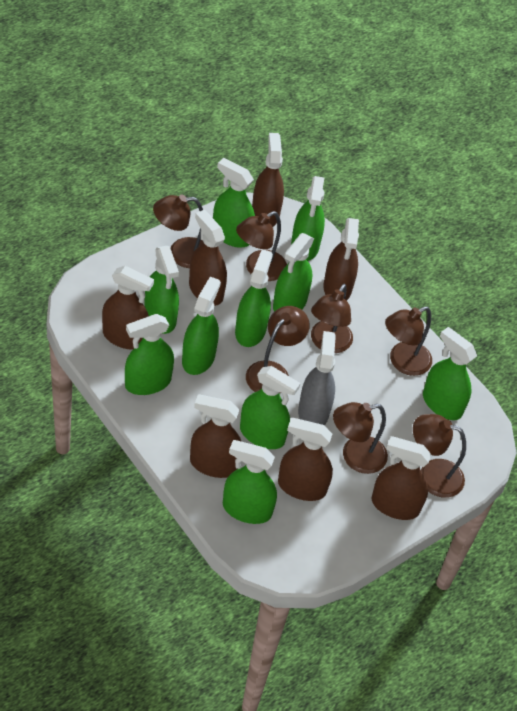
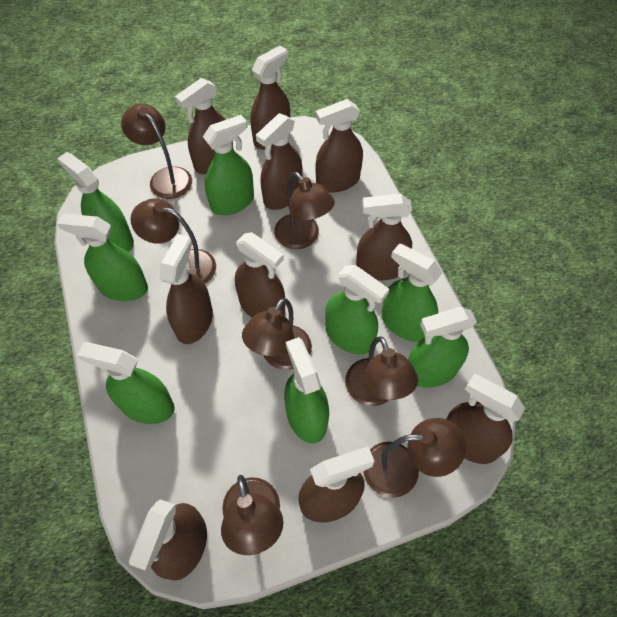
brown spray bottle: 7 -> 10
green spray bottle: 10 -> 8
grey spray bottle: 1 -> 0

